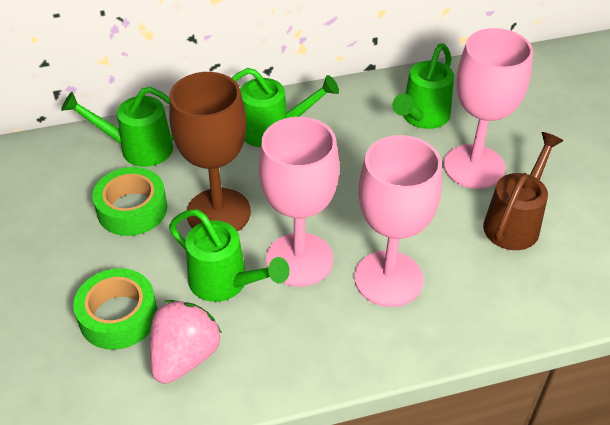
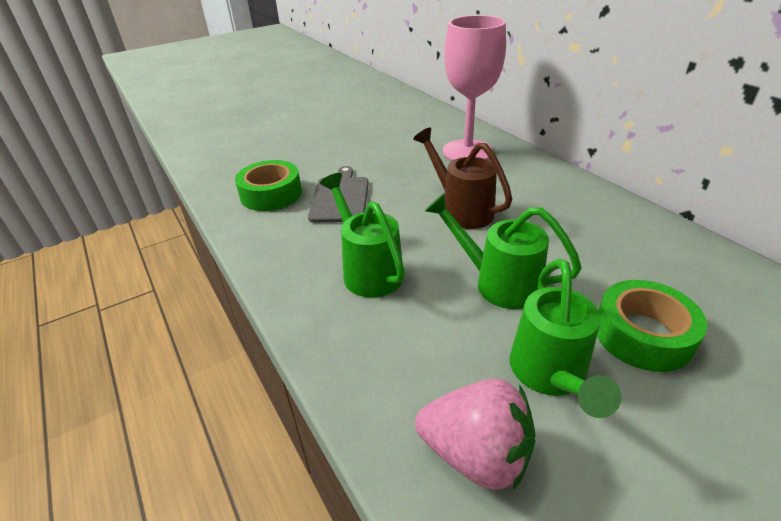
brown goblet: 1 -> 0
green watering can: 4 -> 3
grey cutting board: 0 -> 1
pink goblet: 3 -> 1

